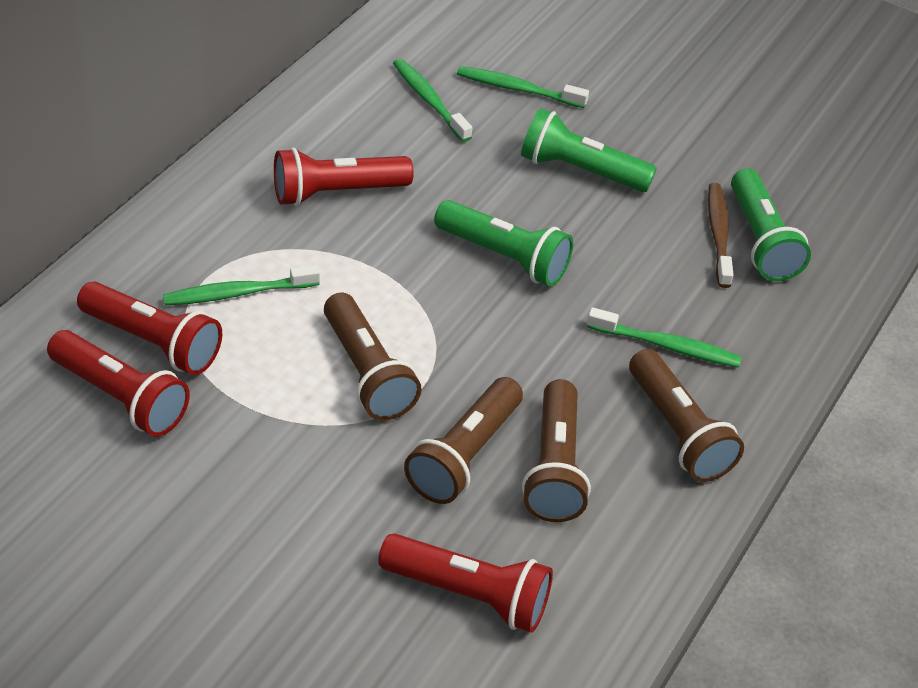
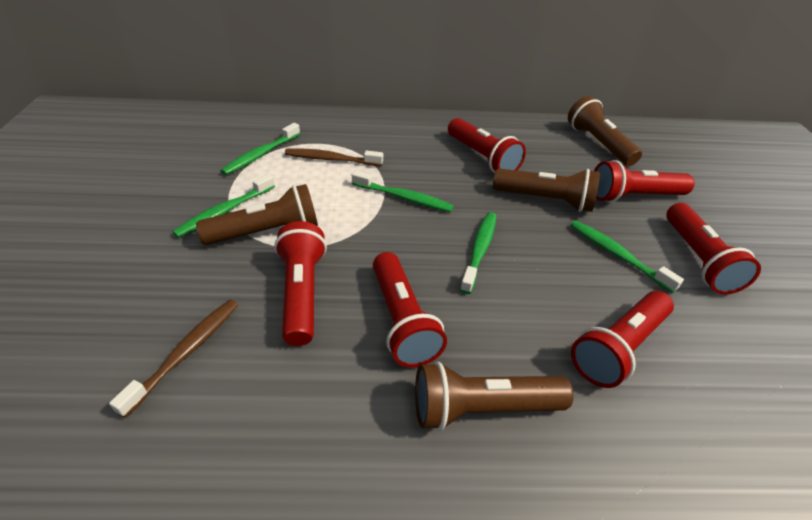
brown toothbrush: 1 -> 2
green flashlight: 3 -> 0
green toothbrush: 4 -> 5
red flashlight: 4 -> 6

